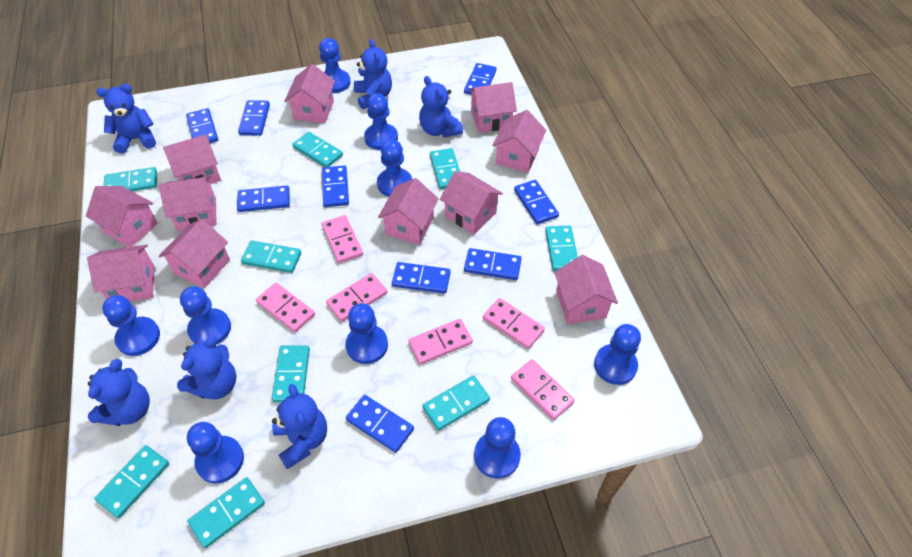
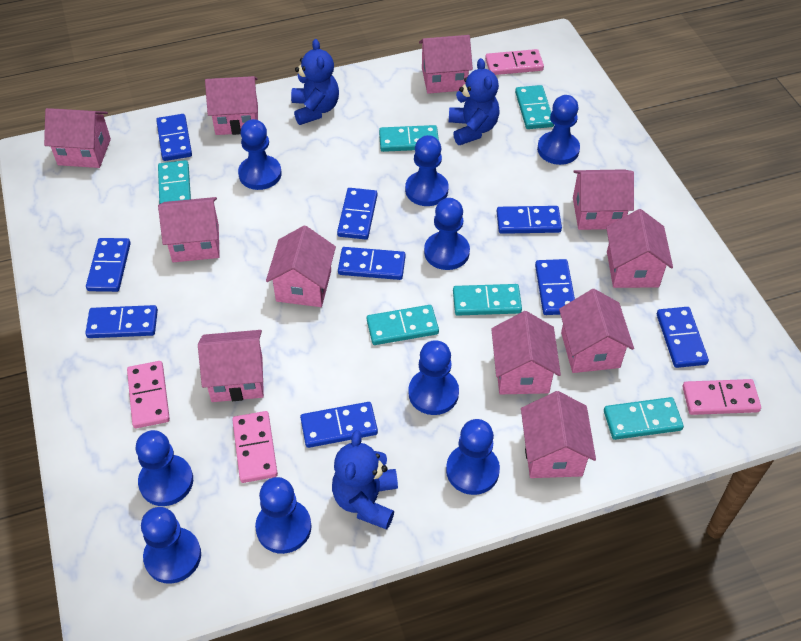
blue teddy bear: 6 -> 3
pink domino: 6 -> 4
turquoise domino: 9 -> 6

